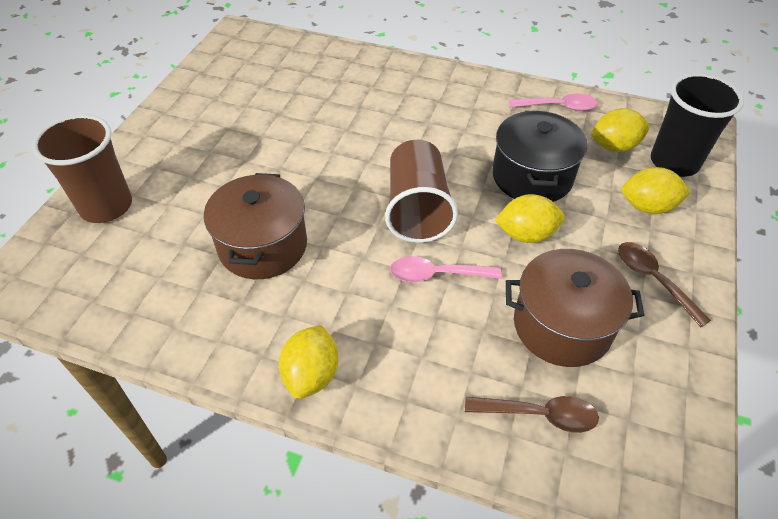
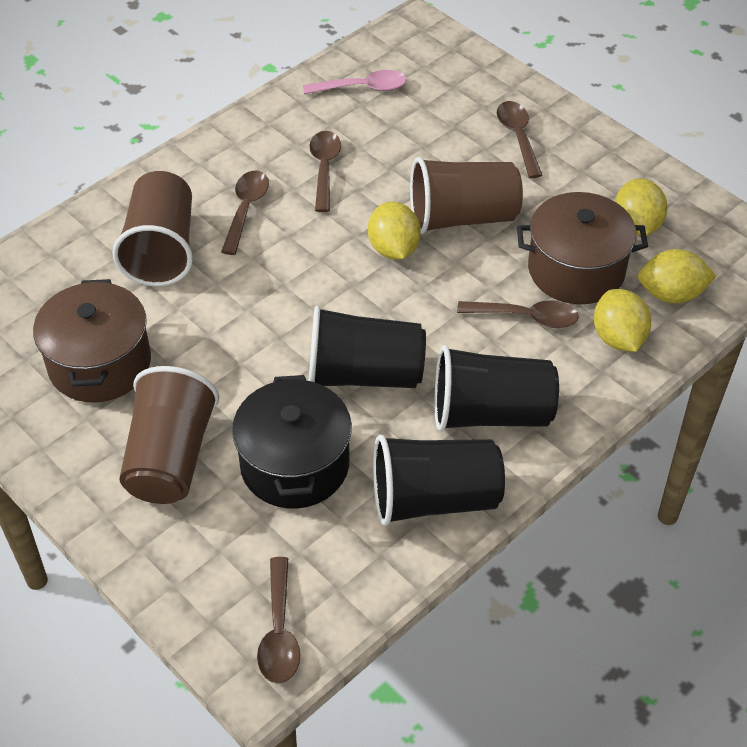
black cup: 1 -> 3
brown cup: 2 -> 3
brown spoon: 2 -> 5
pink spoon: 2 -> 1

